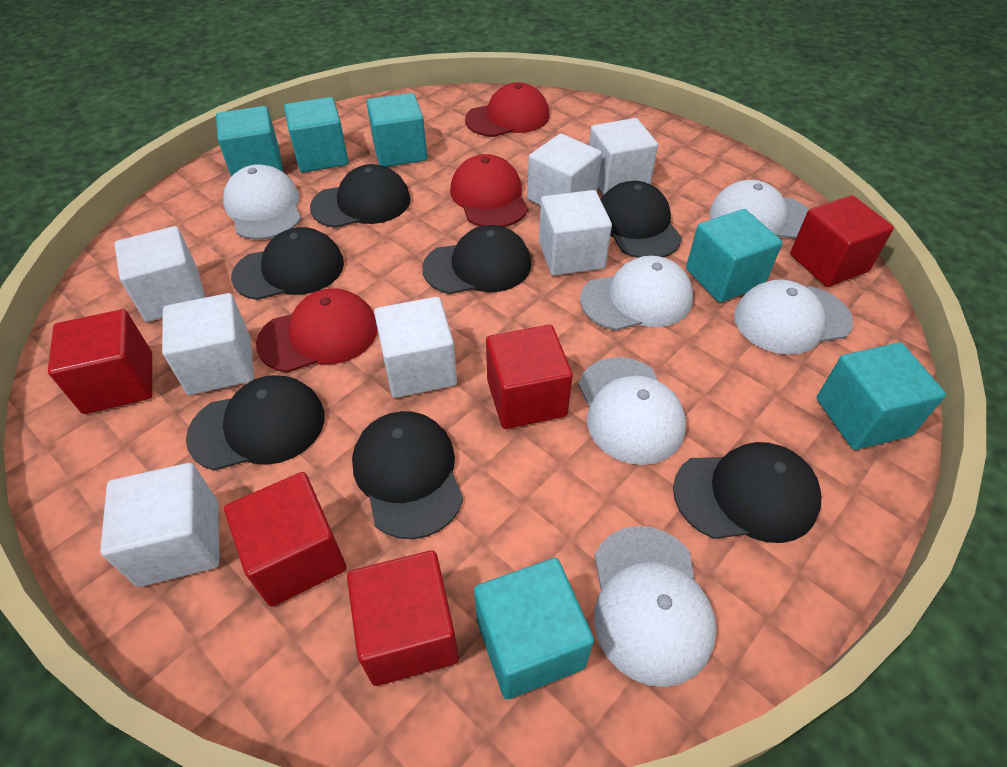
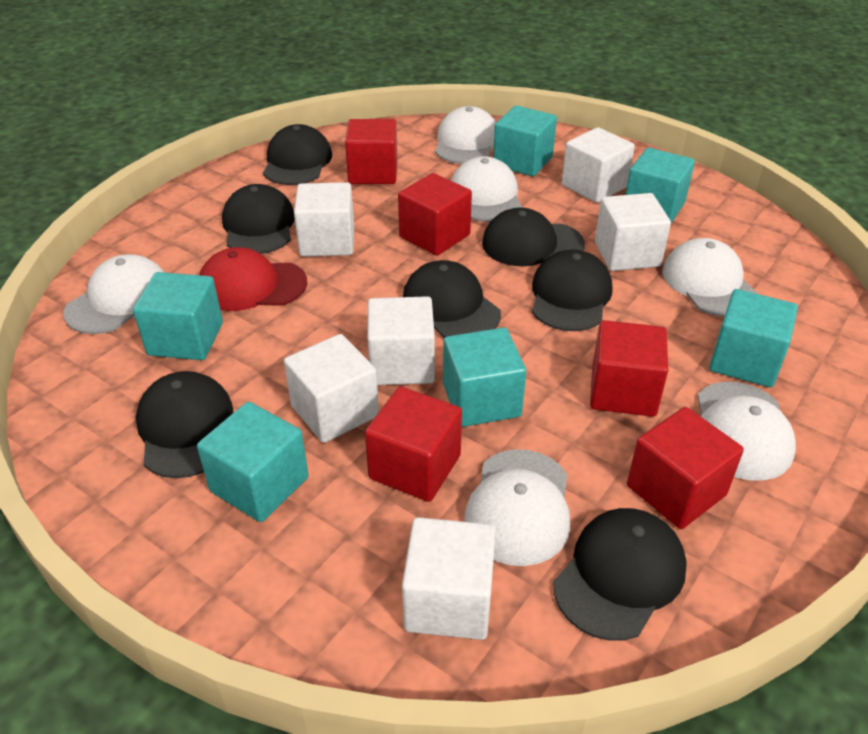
red cap: 3 -> 1
white cube: 7 -> 6

